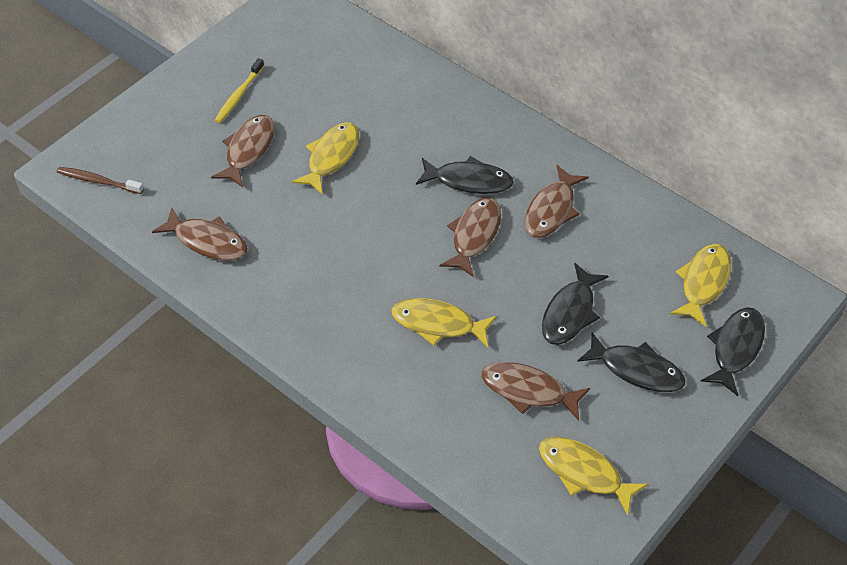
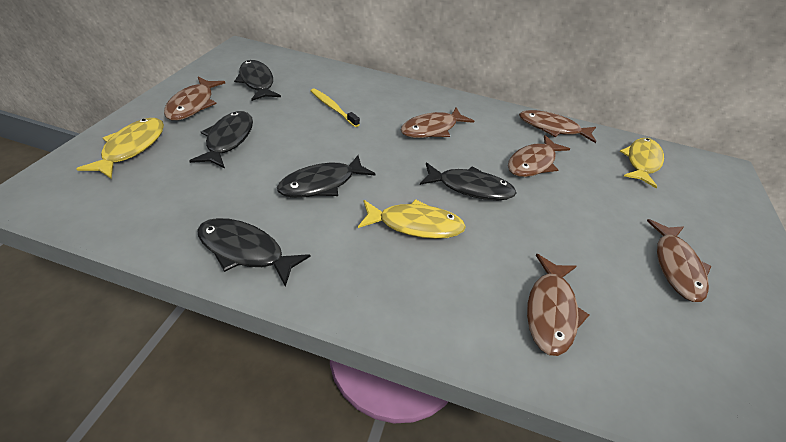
black fish: 4 -> 5
brown fish: 5 -> 6
brown toothbrush: 1 -> 0
yellow fish: 4 -> 3

